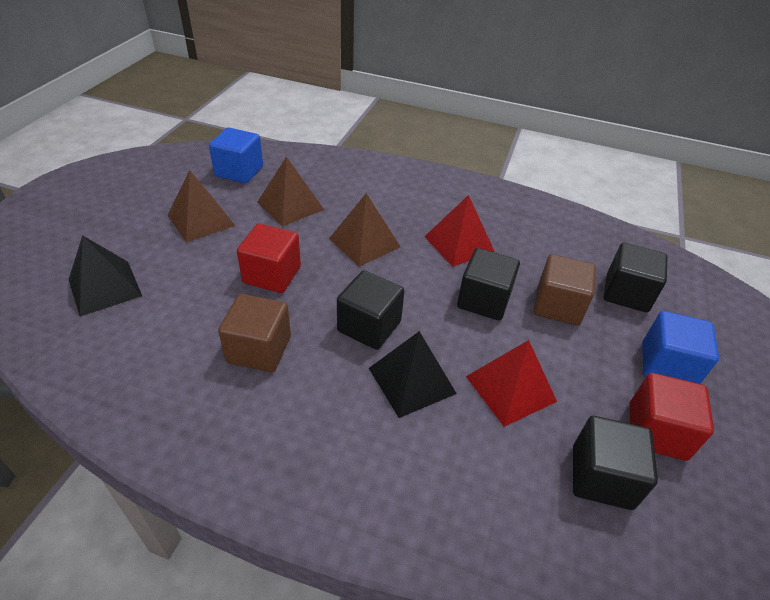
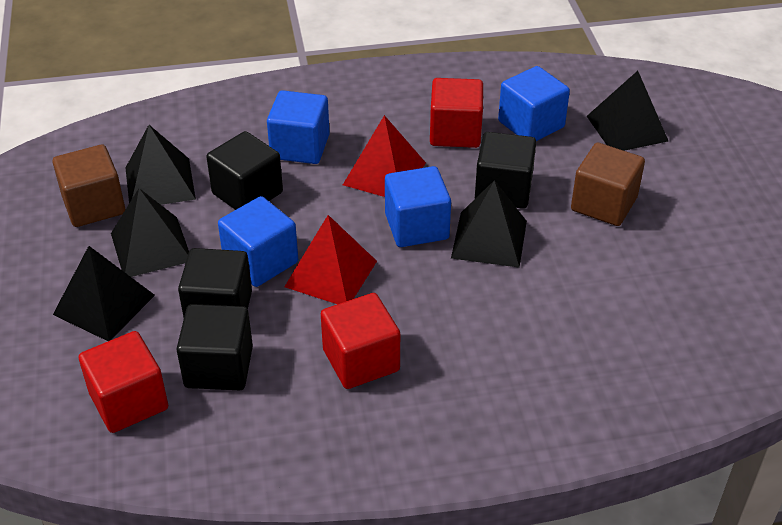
black pyramid: 2 -> 5
blue cube: 2 -> 4
brown pyramid: 3 -> 0
red cube: 2 -> 3

